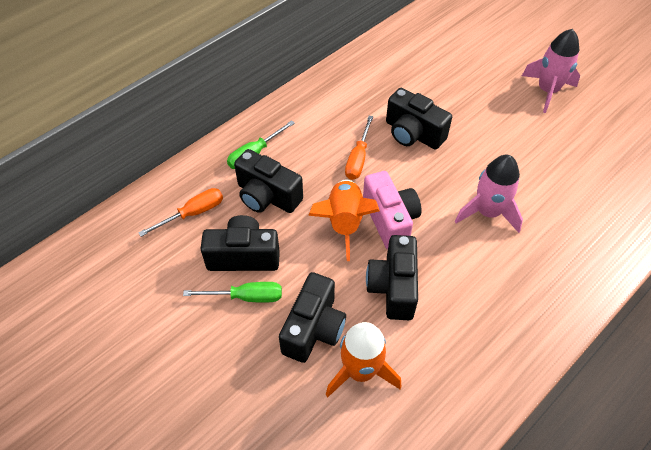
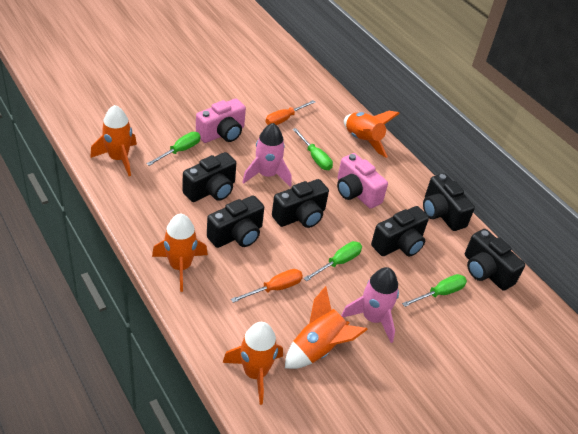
black camera: 5 -> 6
green screwdriver: 2 -> 4
orange rocket: 2 -> 5
pink camera: 1 -> 2

